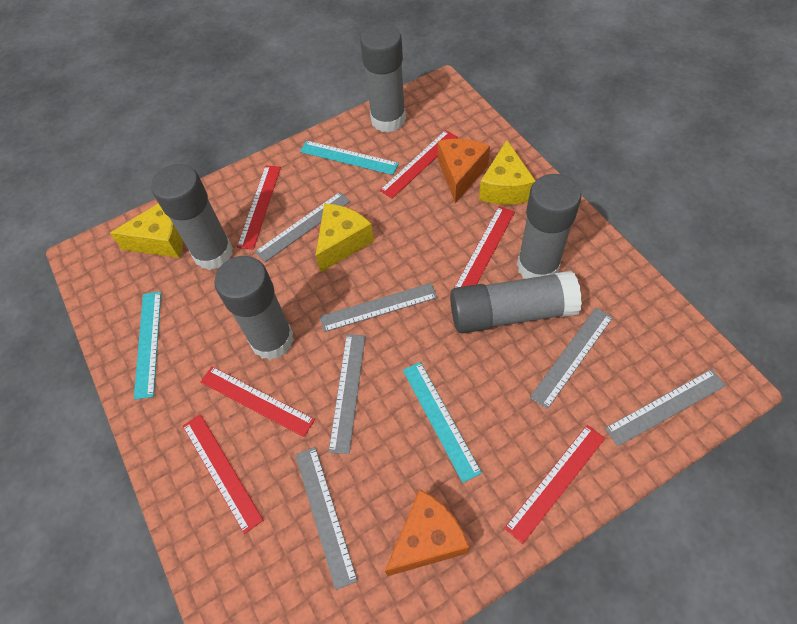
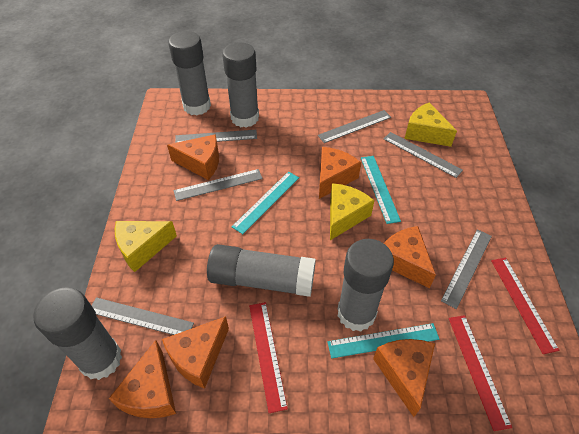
orange cheese: 2 -> 6
red ruler: 6 -> 3

